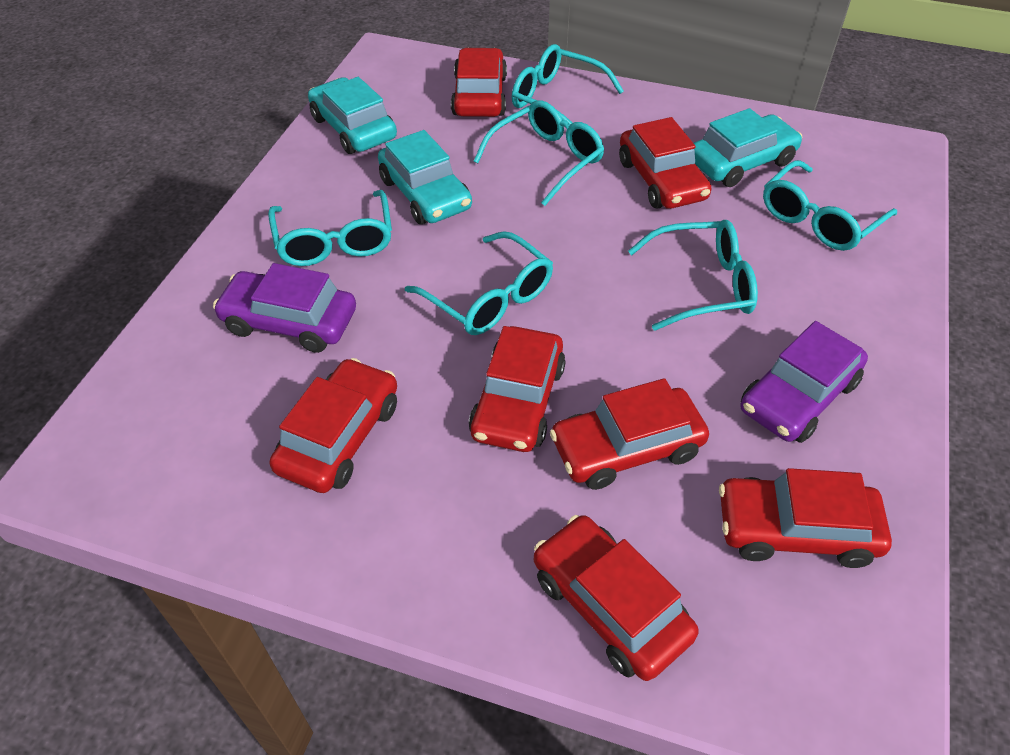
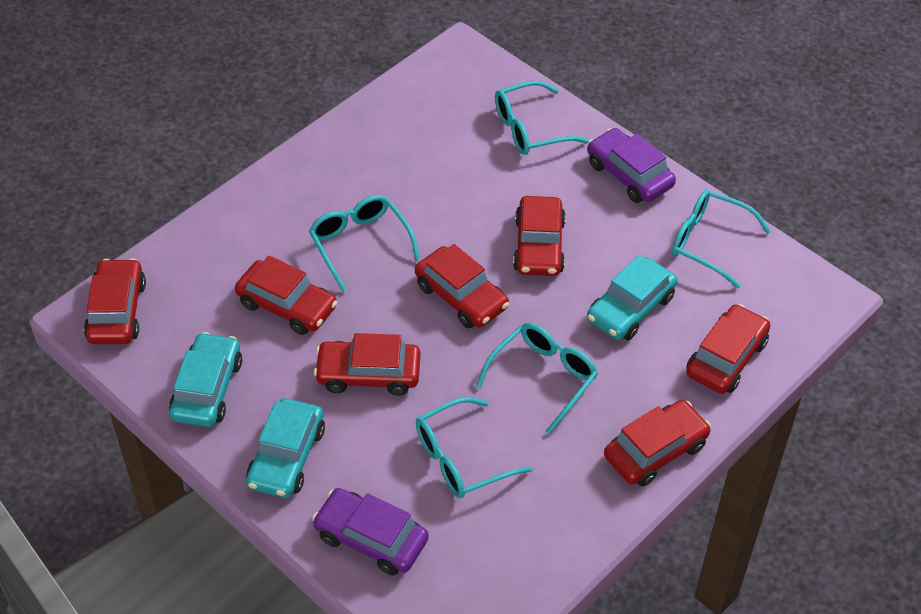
turquoise glasses: 6 -> 5

